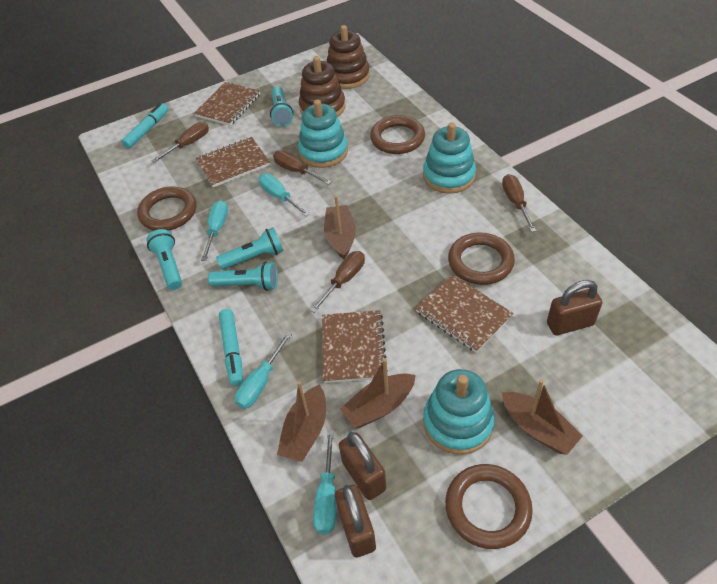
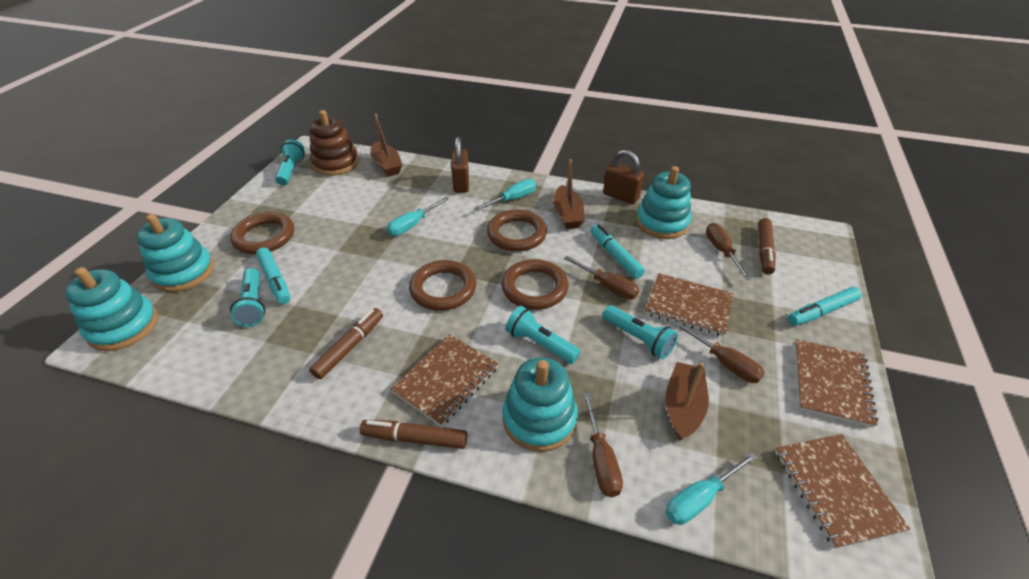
brown boat: 4 -> 3
brown marker: 0 -> 3
brown padlock: 3 -> 2
brown stacking toy: 2 -> 1
turquoise marker: 2 -> 3
turquoise screwdriver: 4 -> 3
turquoise stacking toy: 3 -> 4

